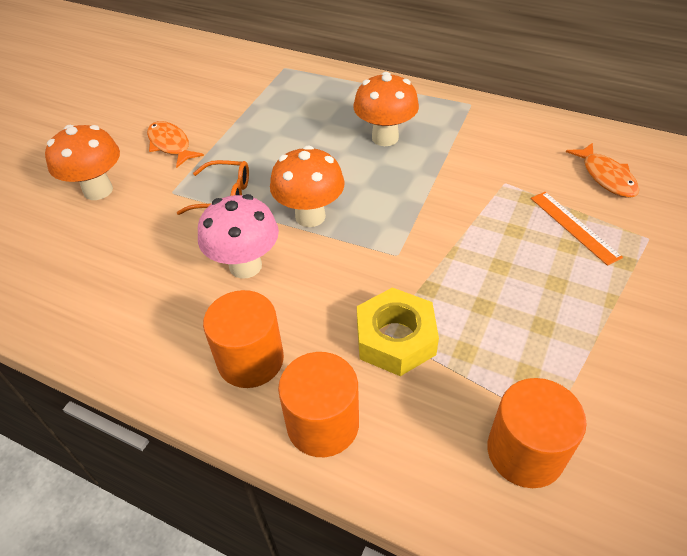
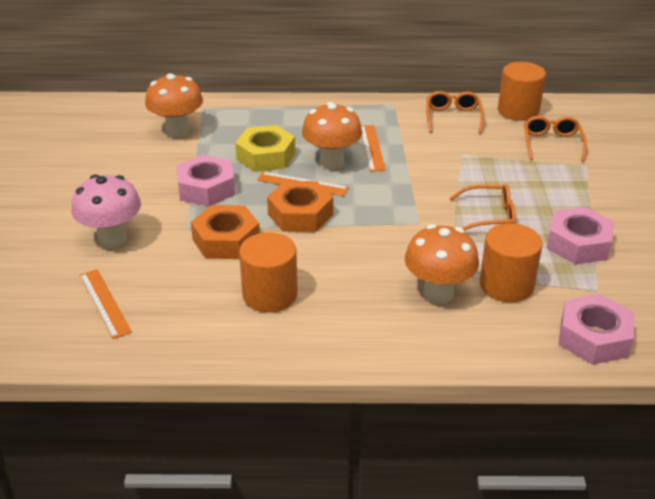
orange fish: 2 -> 0
orange glasses: 1 -> 3
orange nut: 0 -> 2
orange ruler: 1 -> 3
pink nut: 0 -> 3

